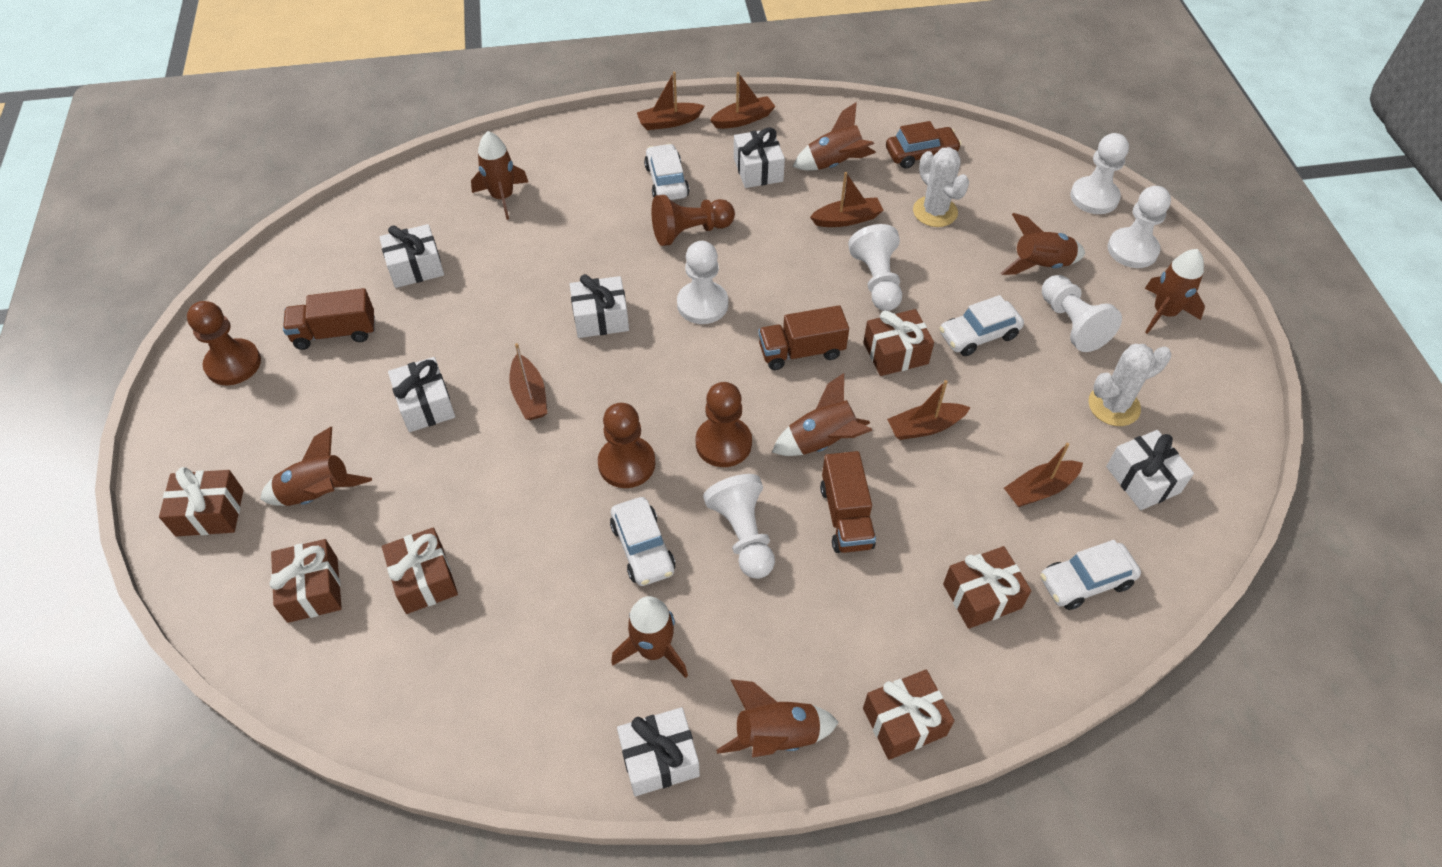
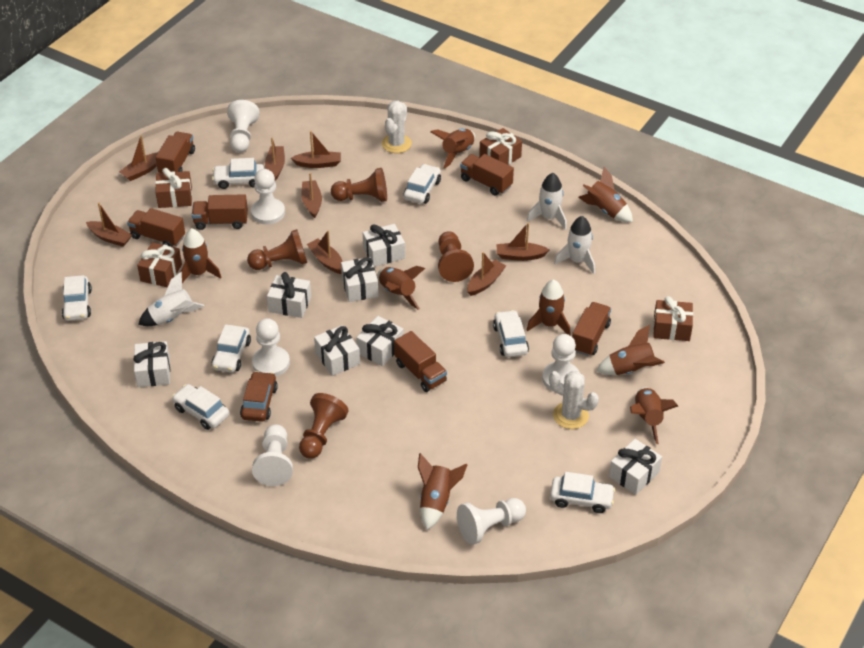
brown boat: 6 -> 8
brown gift: 6 -> 4
brown truck: 3 -> 6
white car: 4 -> 7
white gift: 6 -> 7
white rocket: 0 -> 3

